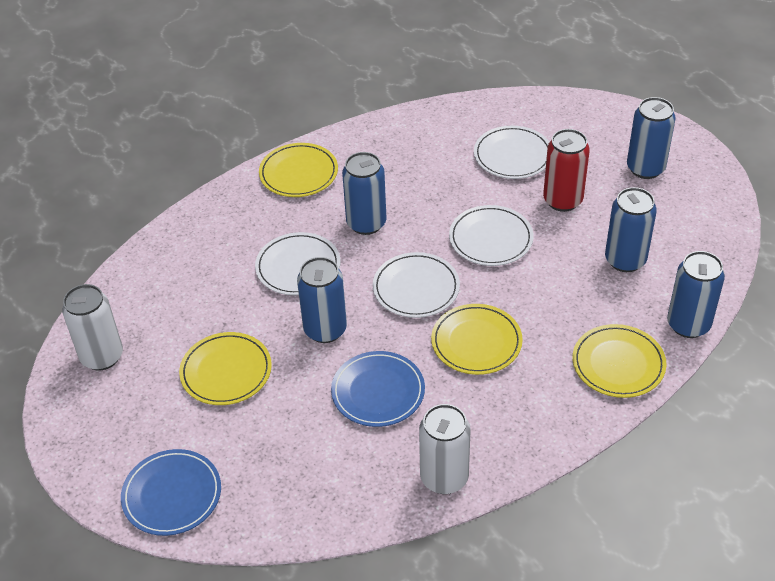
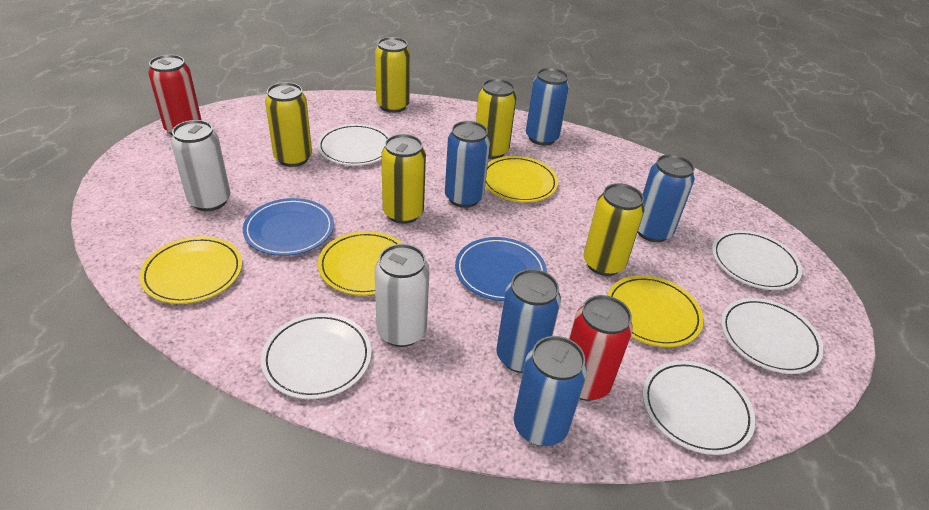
red can: 1 -> 2
white plate: 4 -> 5
yellow can: 0 -> 5

